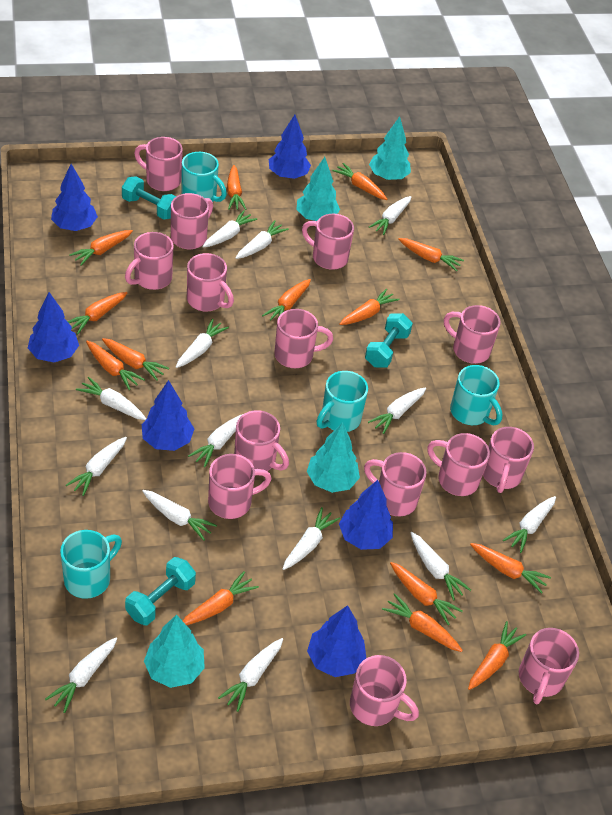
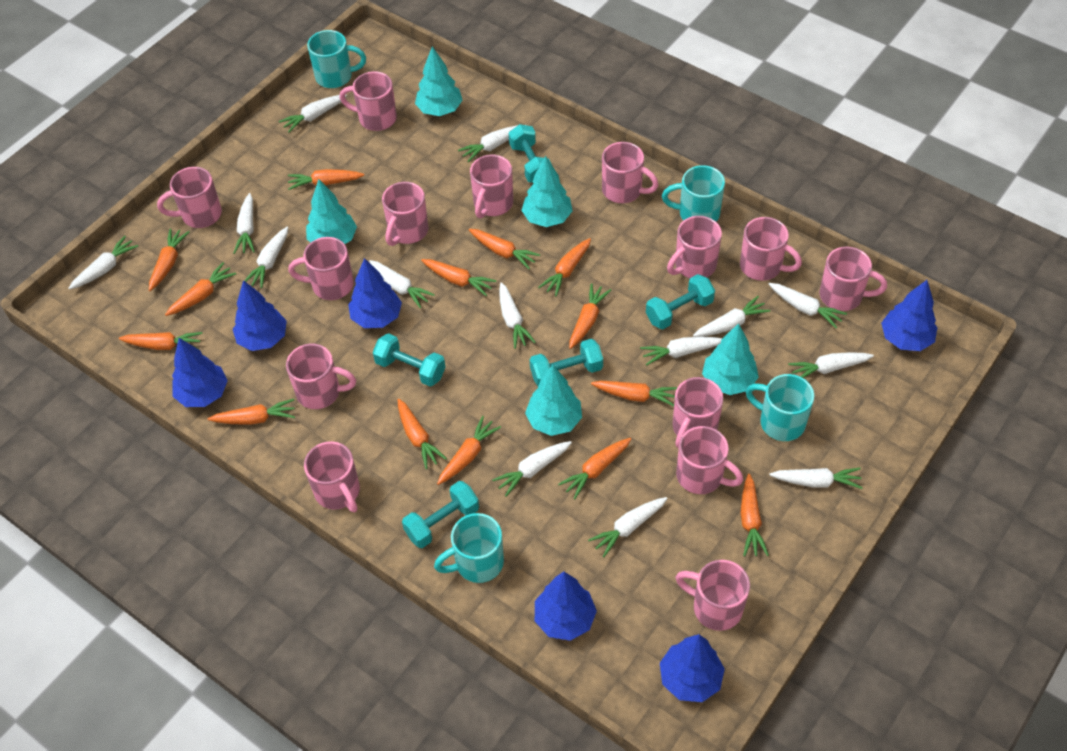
turquoise dumbbell: 3 -> 5
turquoise tree: 4 -> 5

